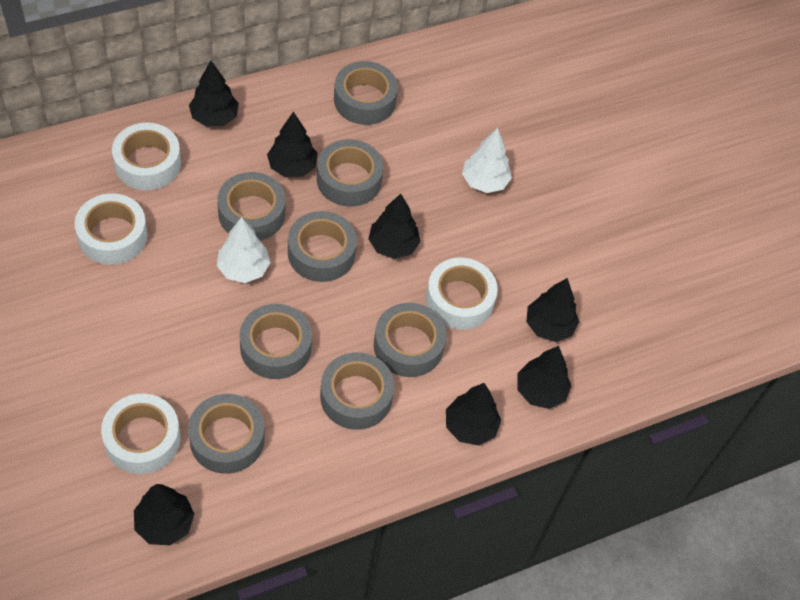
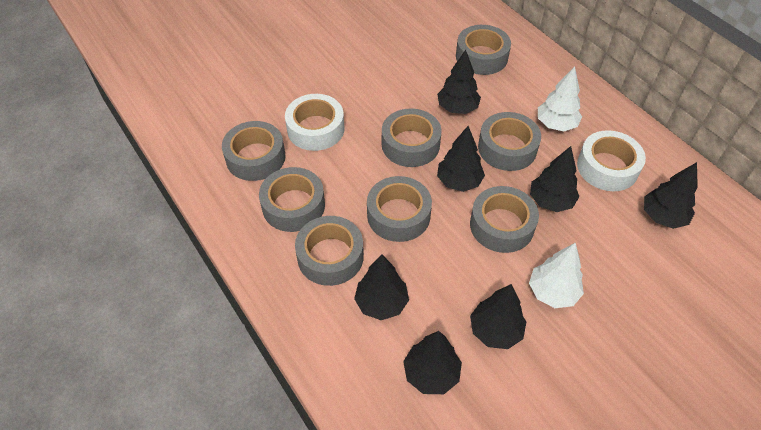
white tape: 4 -> 2

